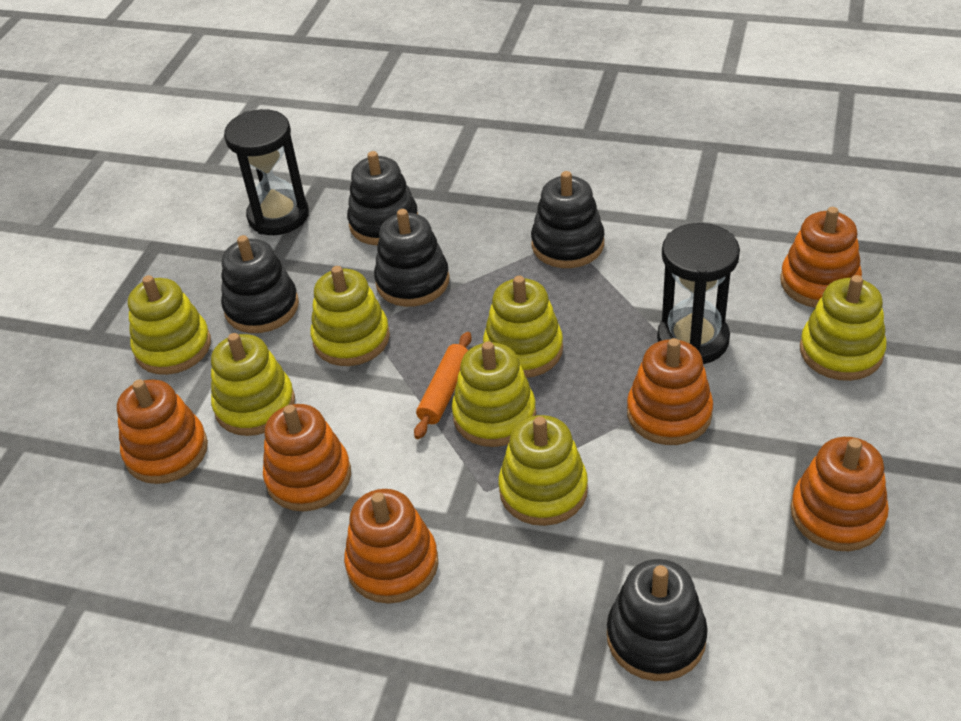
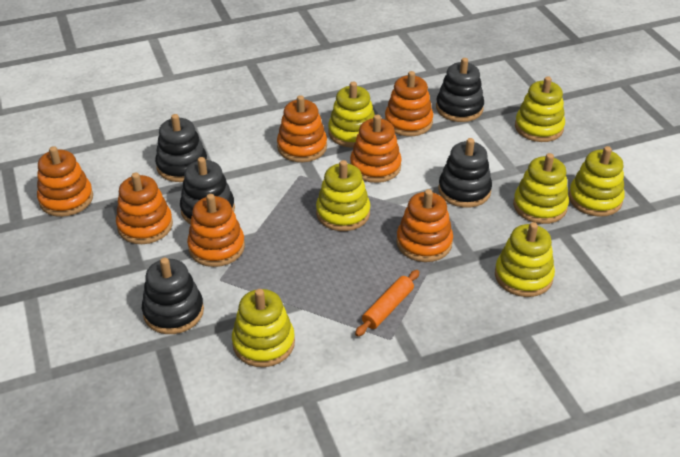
black hourglass: 2 -> 0
orange stacking toy: 6 -> 7

